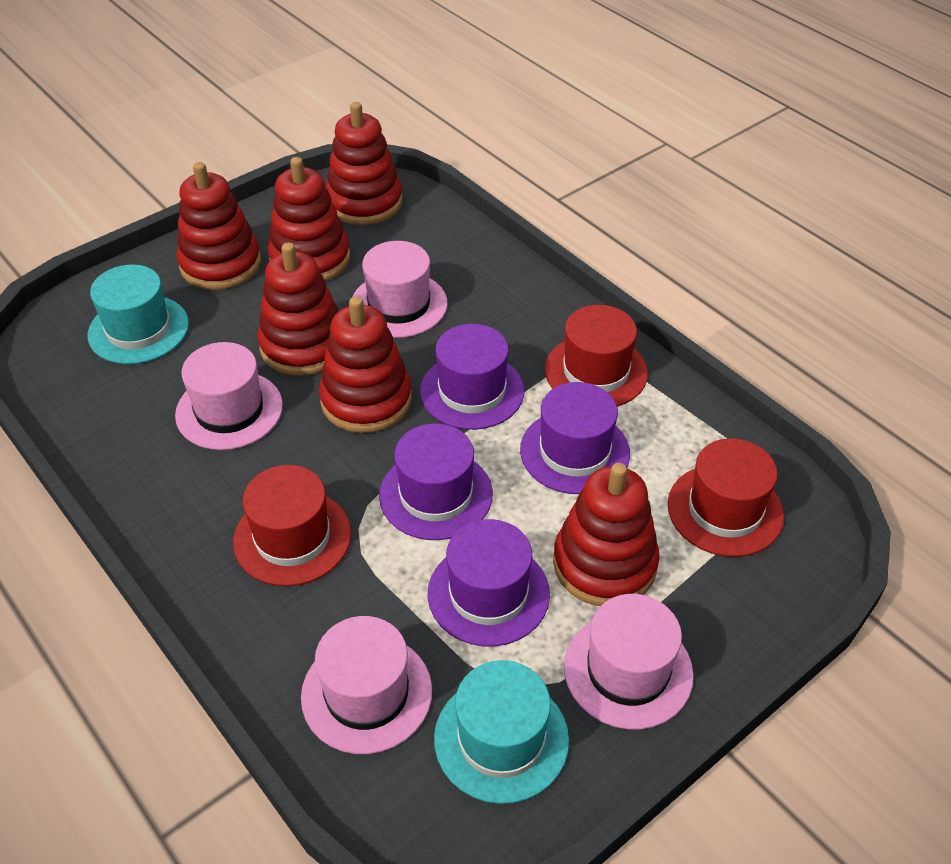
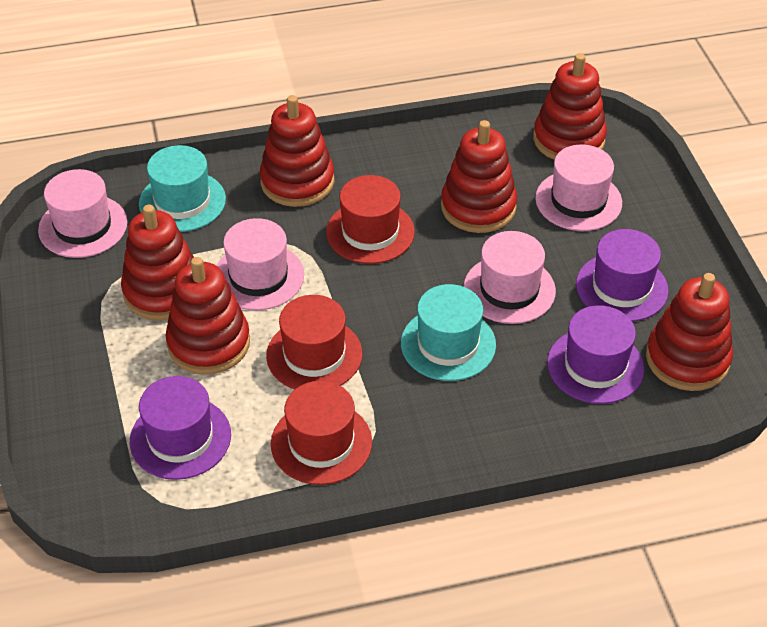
purple hat: 4 -> 3

